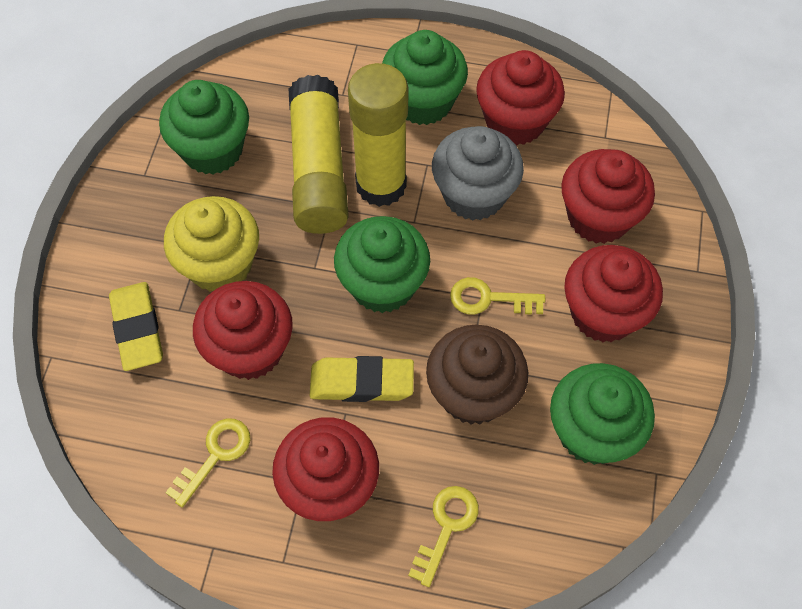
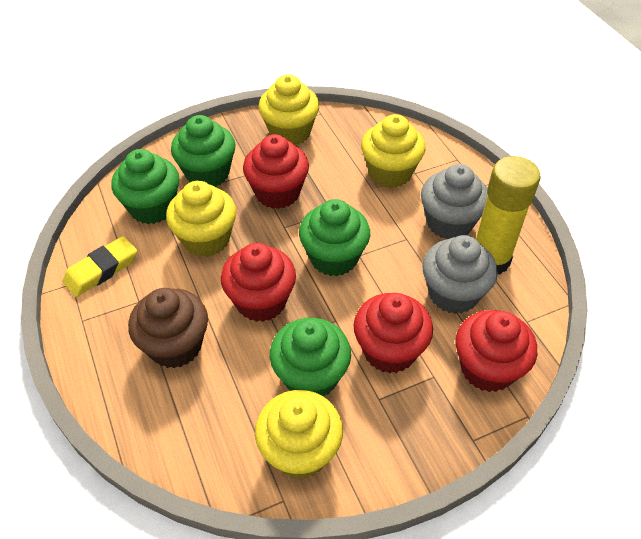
grey cupcake: 1 -> 2
red cupcake: 5 -> 4
yellow cupcake: 1 -> 4
yellow eraser: 2 -> 1
yellow glue stick: 2 -> 1
yellow key: 3 -> 0

